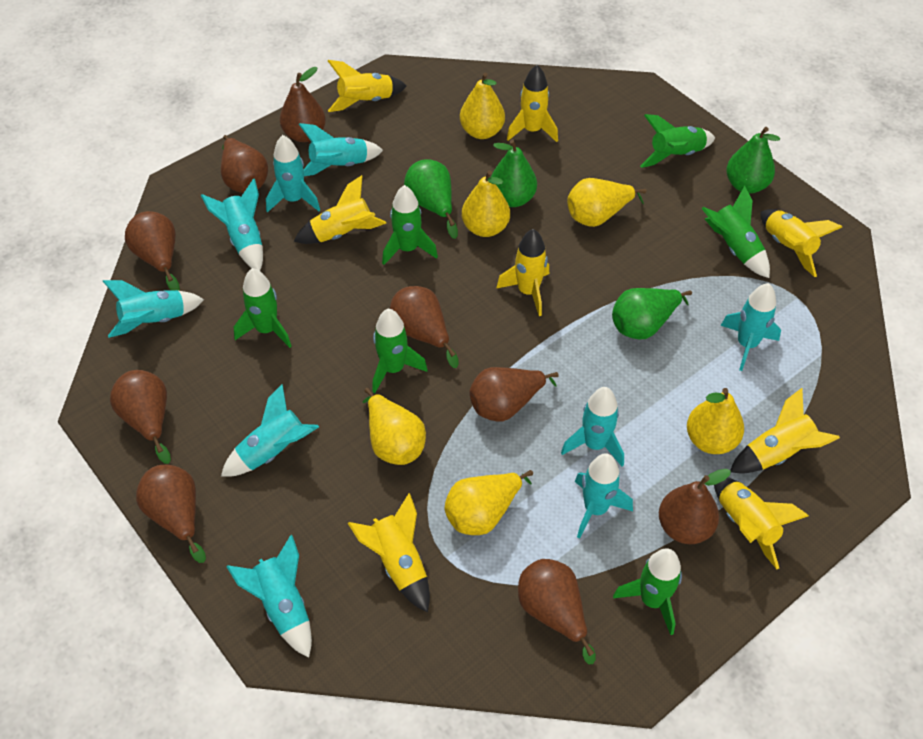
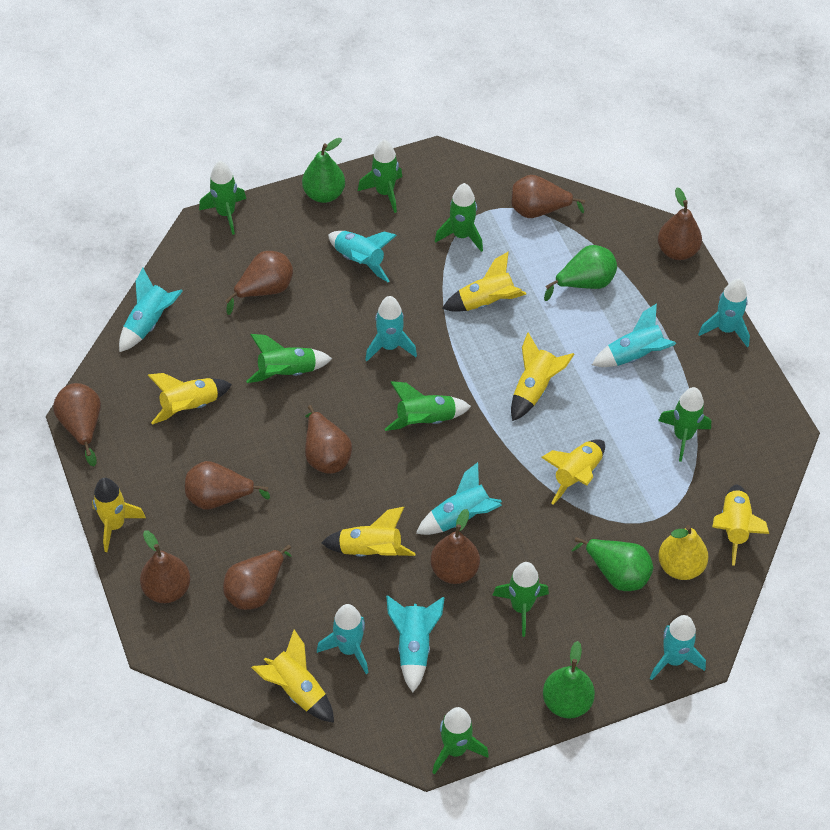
green rocket: 6 -> 8
yellow pear: 6 -> 1

